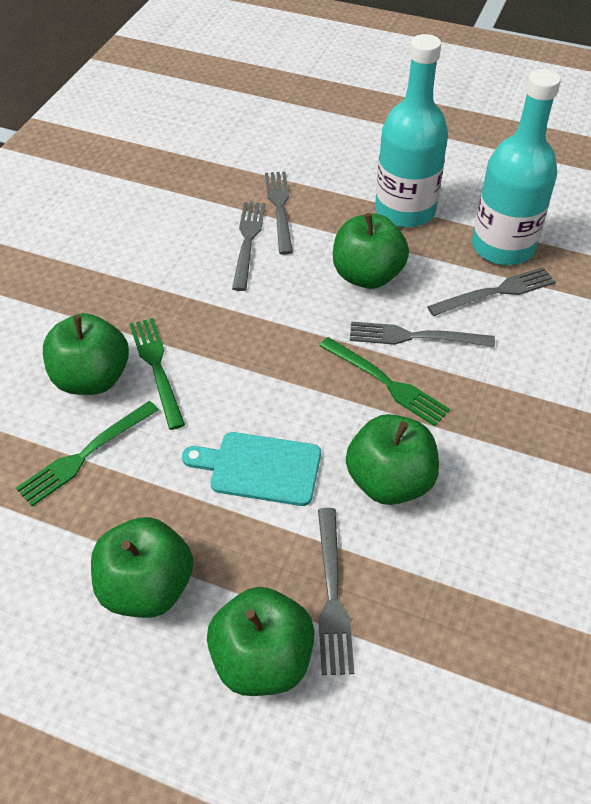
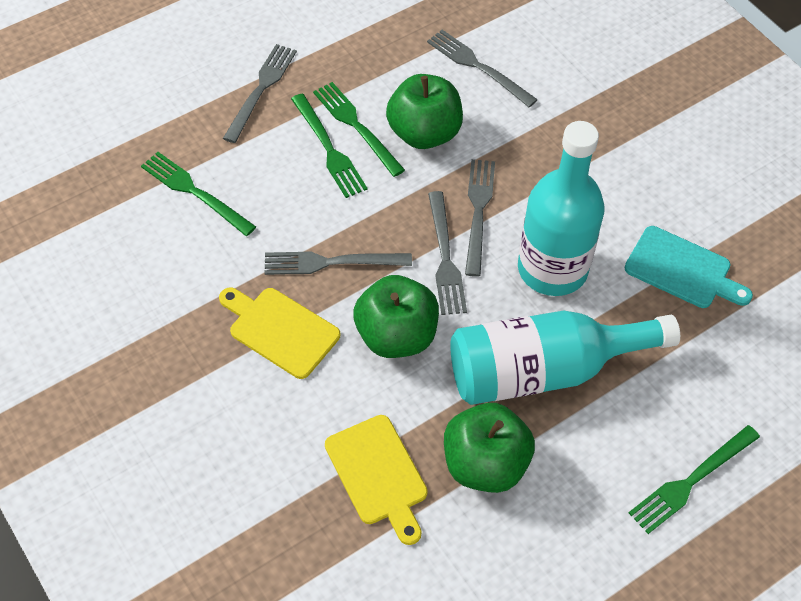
green apple: 5 -> 3
green fork: 3 -> 4
yellow cutting board: 0 -> 2

